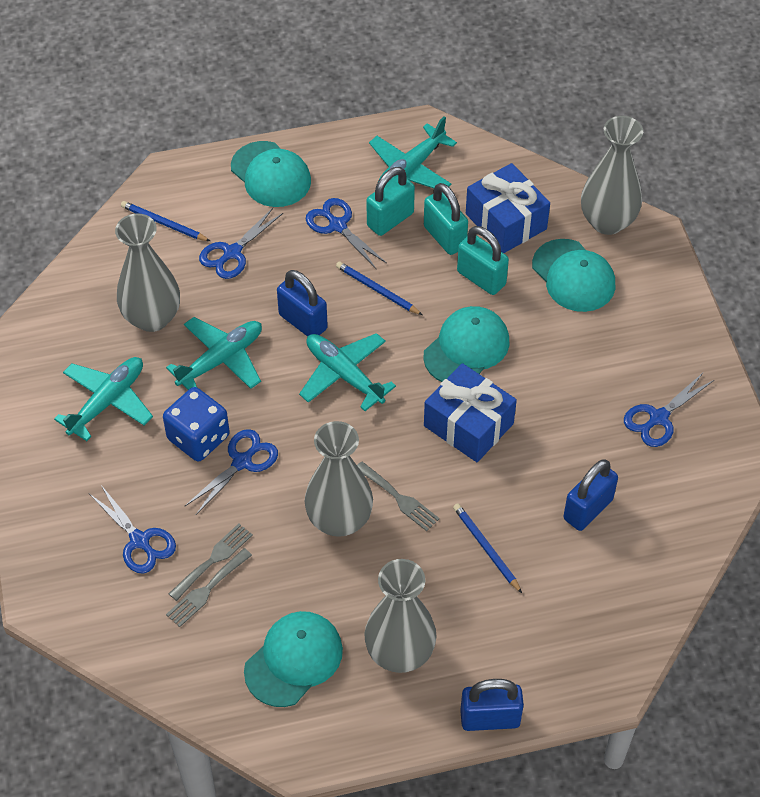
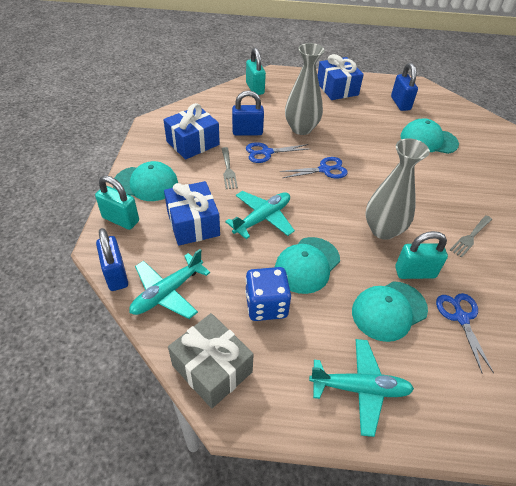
blue gift: 2 -> 3
blue pencil: 3 -> 0
blue scissors: 5 -> 3
grey fork: 3 -> 2
grey gift: 0 -> 1
grey vase: 4 -> 2
turquoise plane: 4 -> 3

